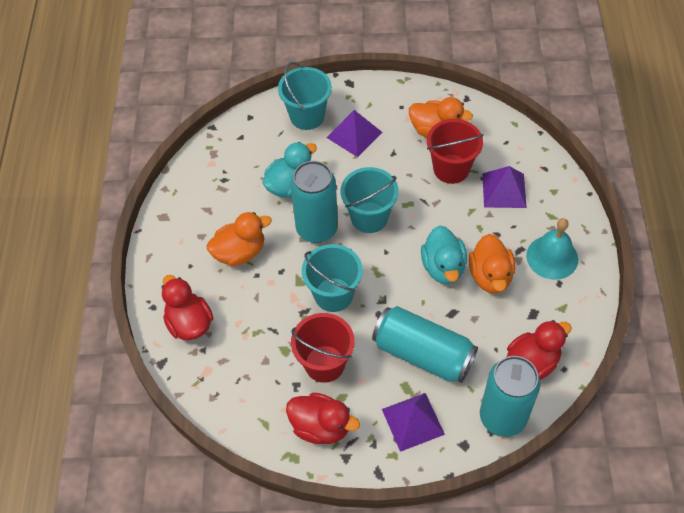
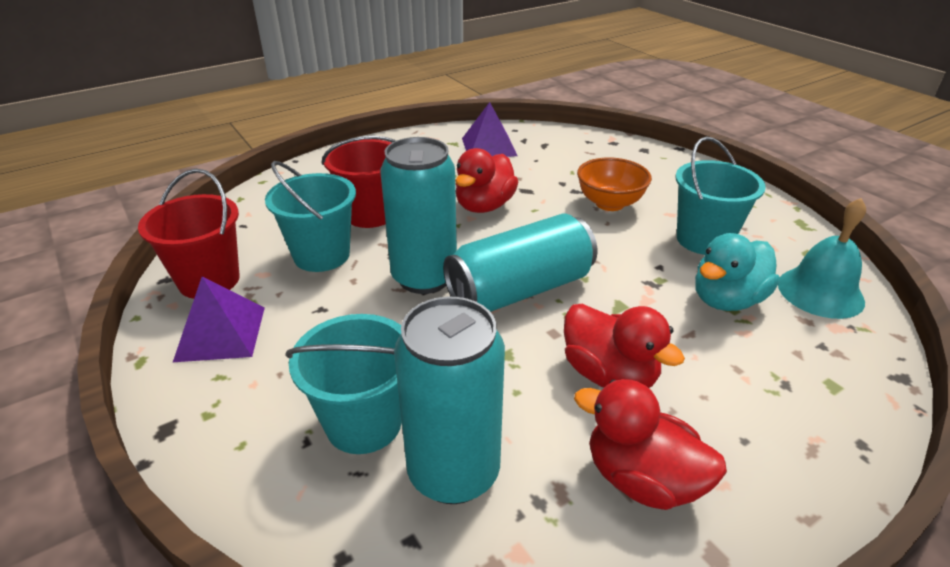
orange bowl: 0 -> 1
orange duck: 3 -> 0
purple pyramid: 3 -> 2
turquoise duck: 2 -> 1

